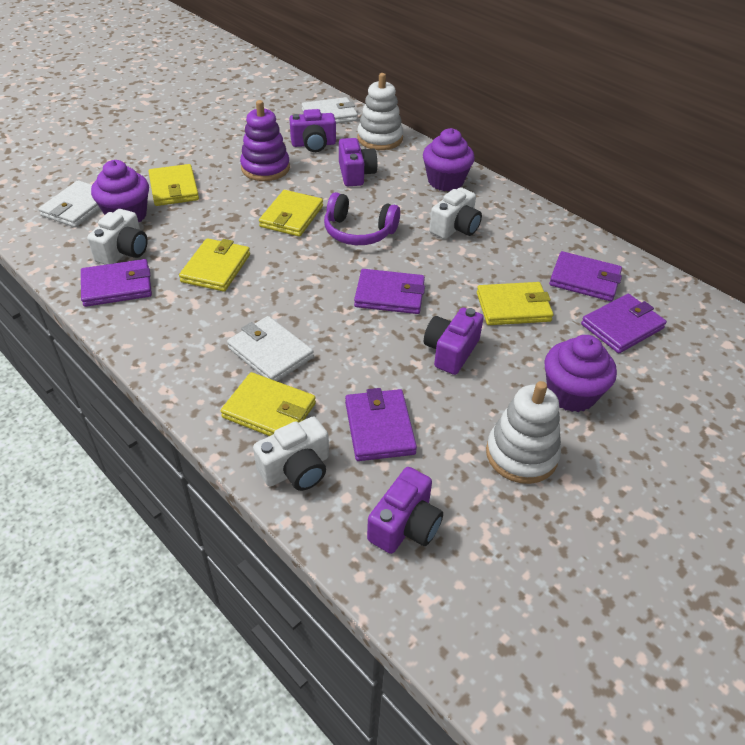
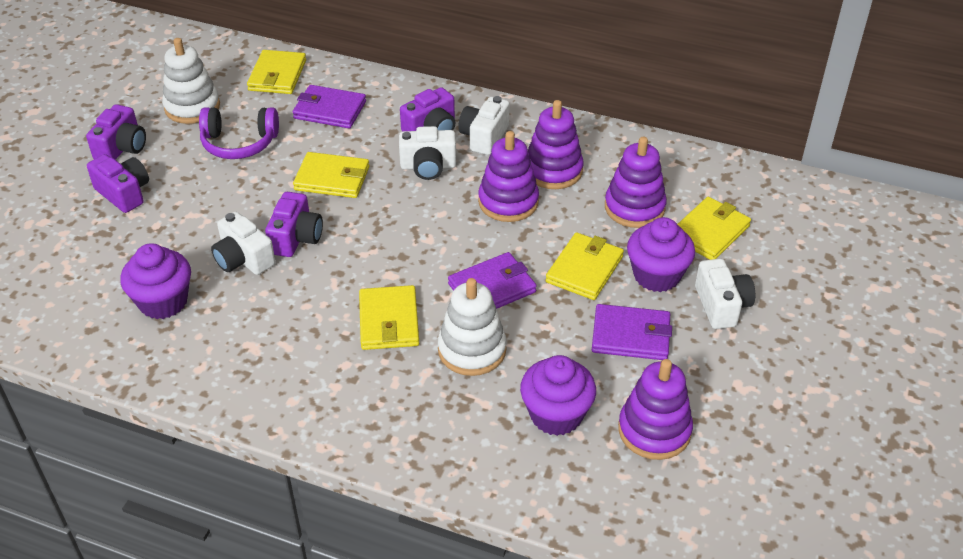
purple stacking toy: 1 -> 4
purple wallet: 5 -> 3
white camera: 3 -> 4
white wallet: 3 -> 0

